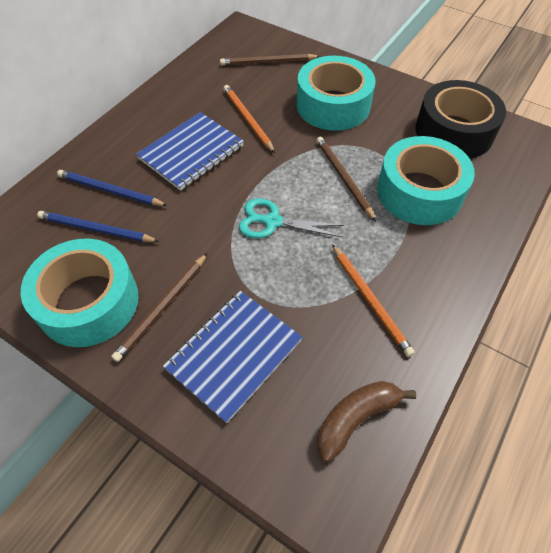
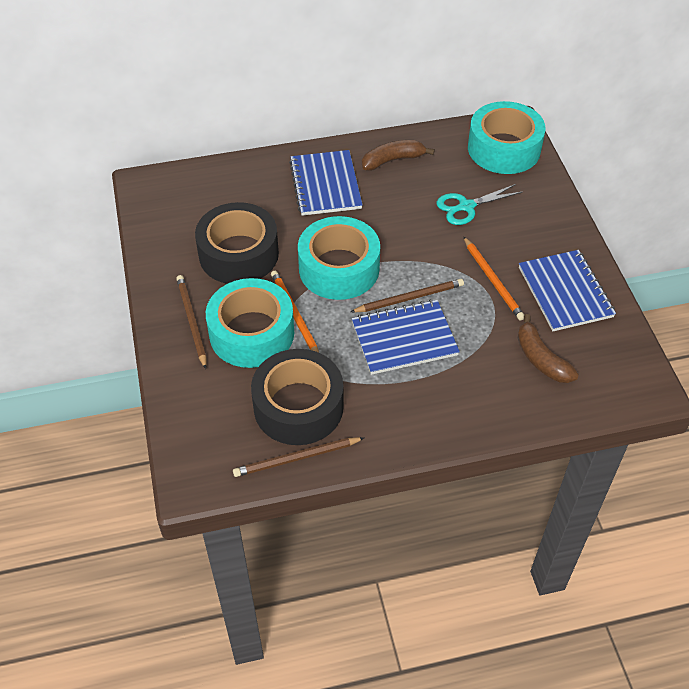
black tape: 1 -> 2
blue notebook: 2 -> 3
blue pencil: 2 -> 0
brown banana: 1 -> 2

